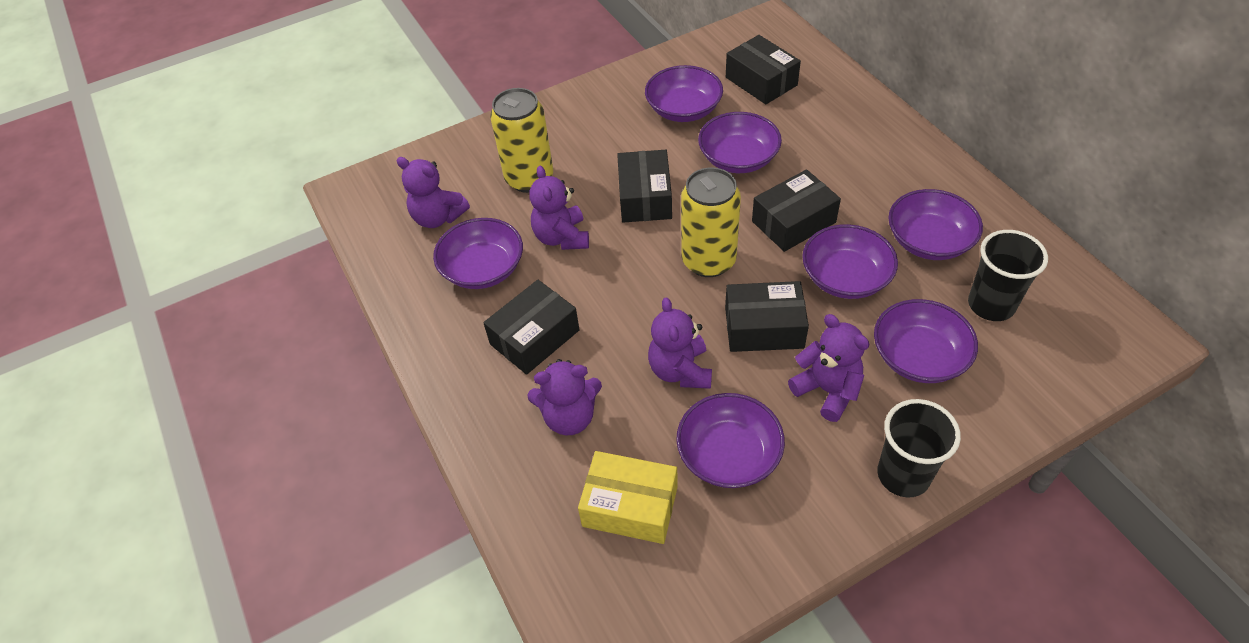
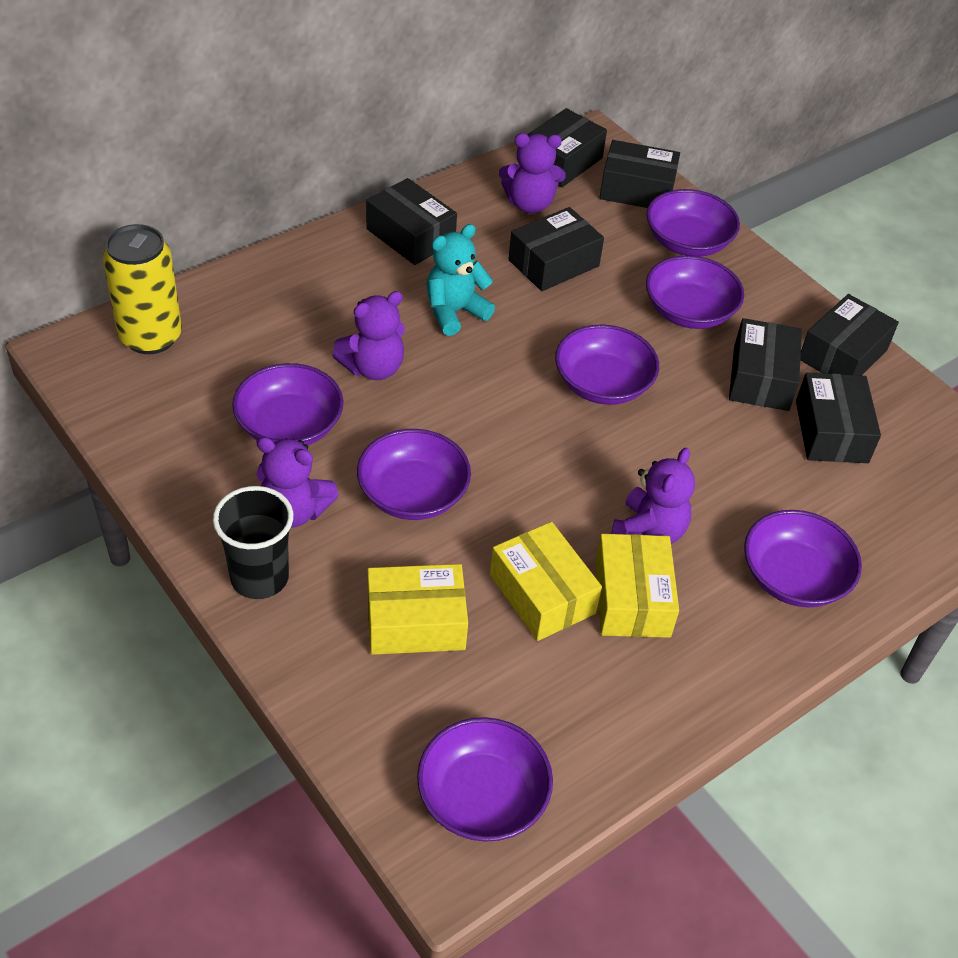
black box: 5 -> 7
black cup: 2 -> 1
purple teddy bear: 5 -> 4
turquoise teddy bear: 0 -> 1
yellow box: 1 -> 3
yellow can: 2 -> 1

